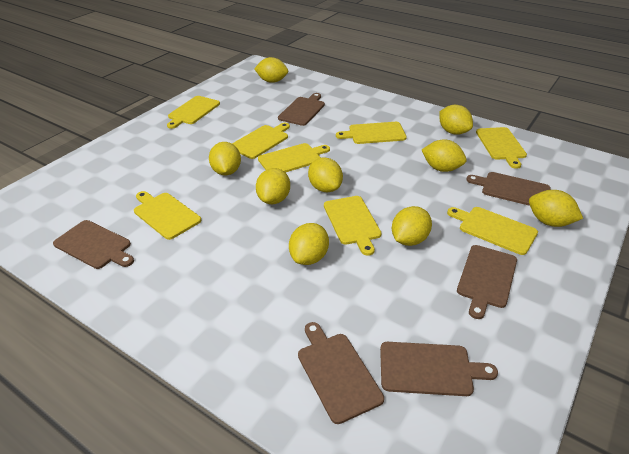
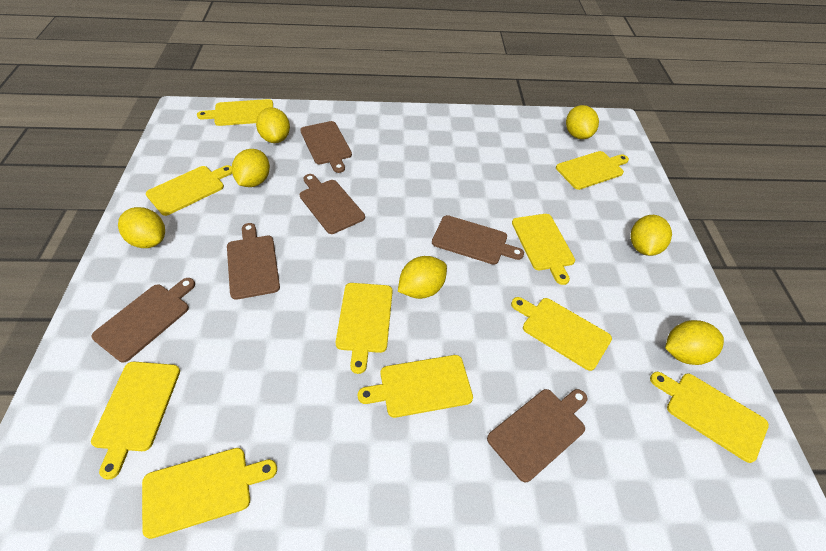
yellow cutting board: 8 -> 10
yellow lemon: 9 -> 7

